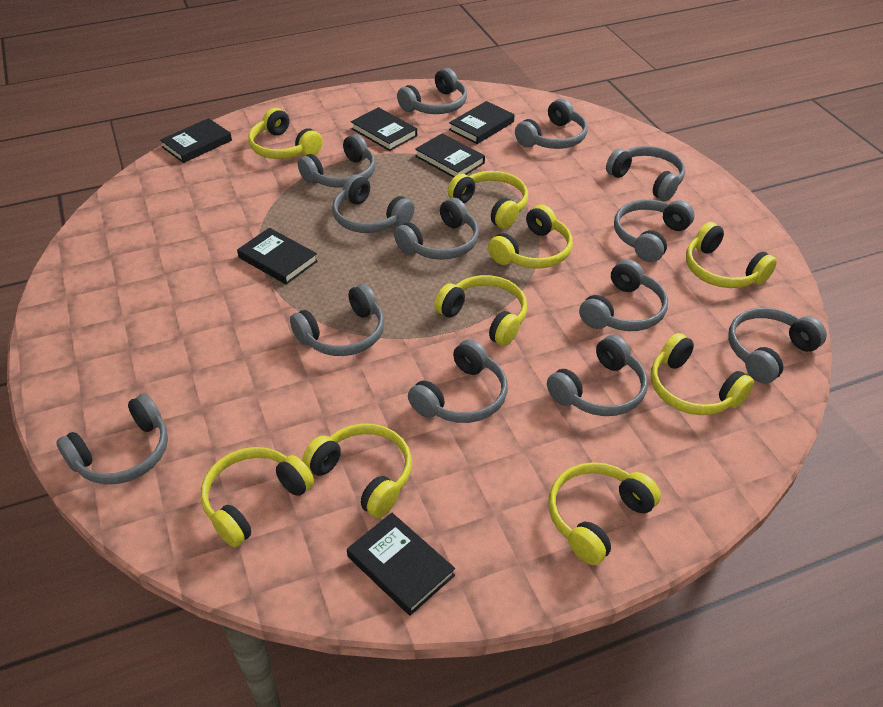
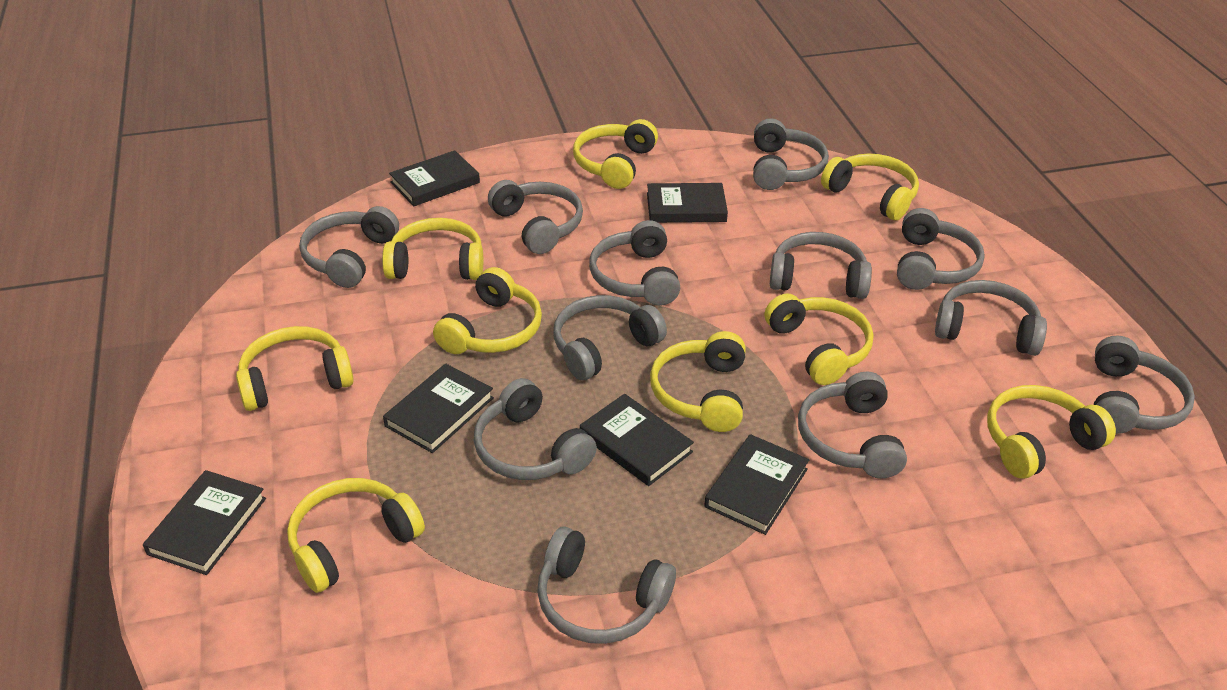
grey headphones: 13 -> 12

